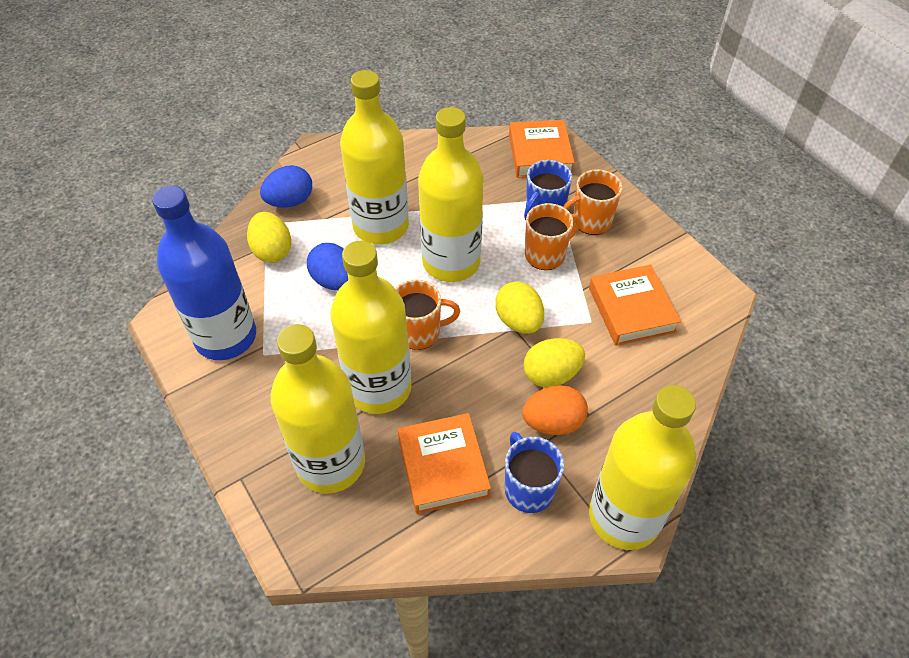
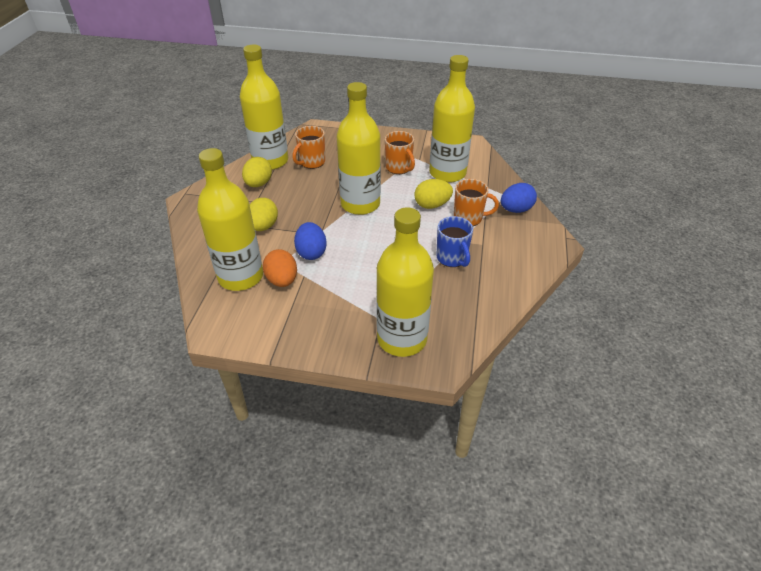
blue bottle: 1 -> 0
blue mug: 2 -> 1
orange book: 3 -> 0

